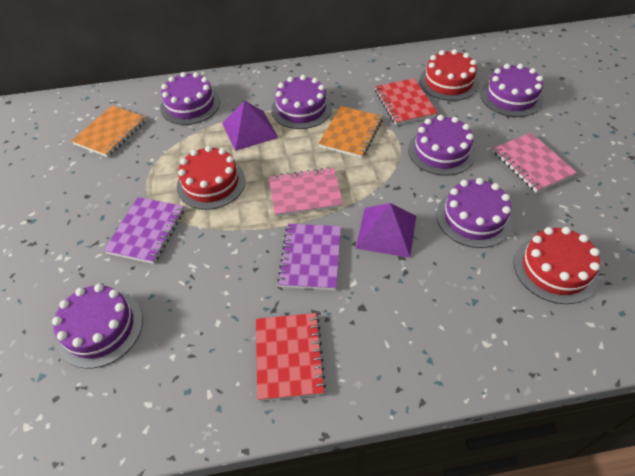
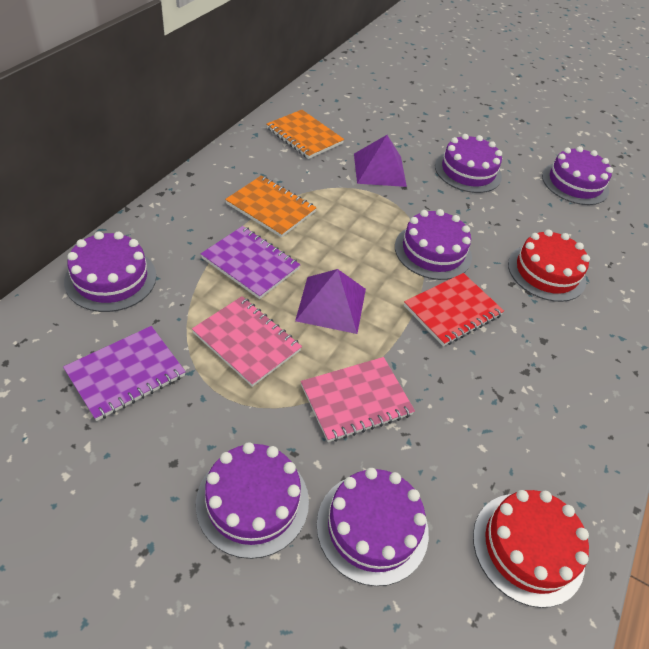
red cake: 3 -> 2
red notebook: 2 -> 1

